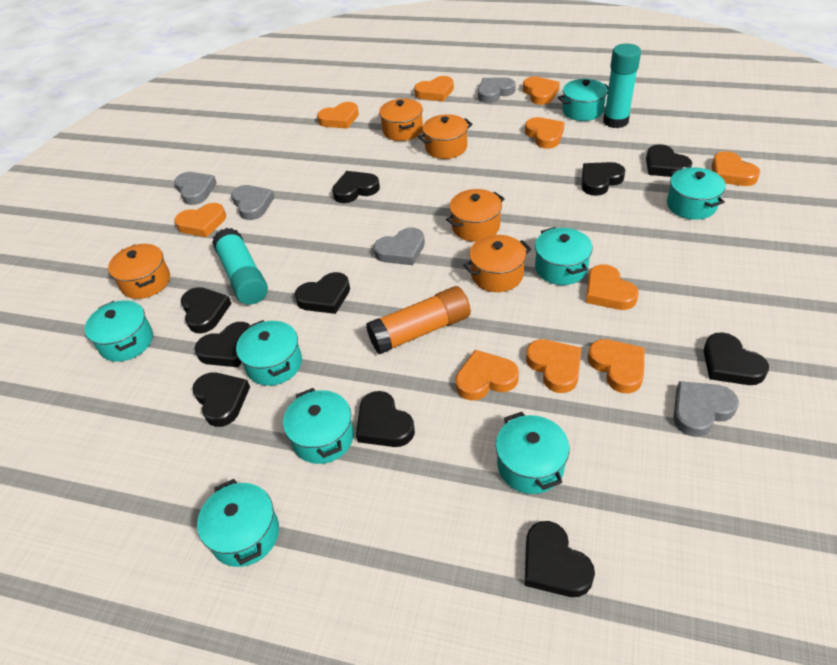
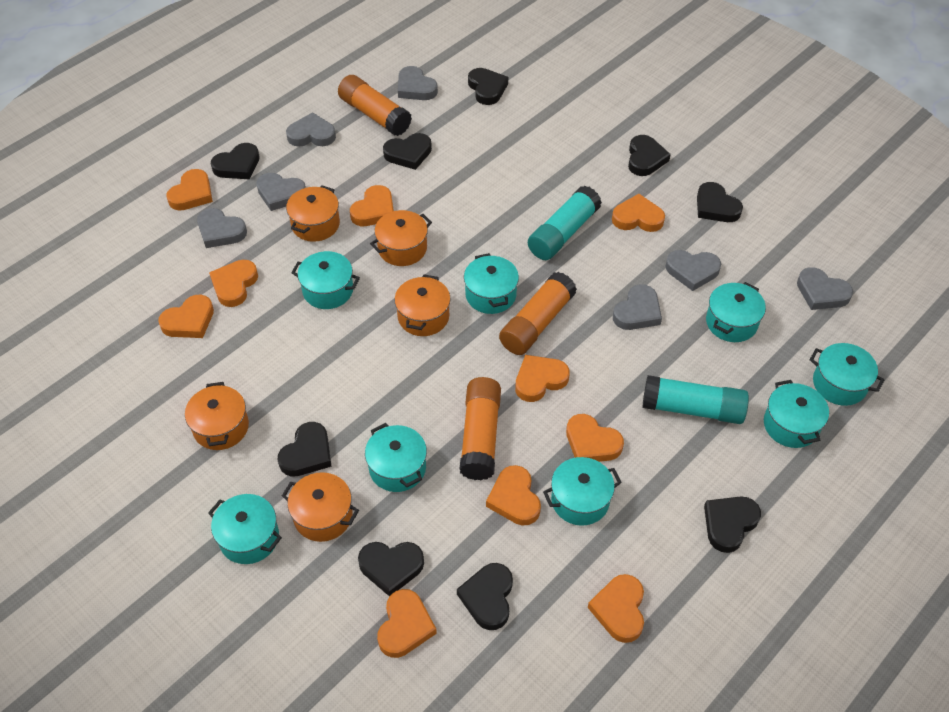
black heart: 10 -> 9
grey heart: 5 -> 7
orange glue stick: 1 -> 3

